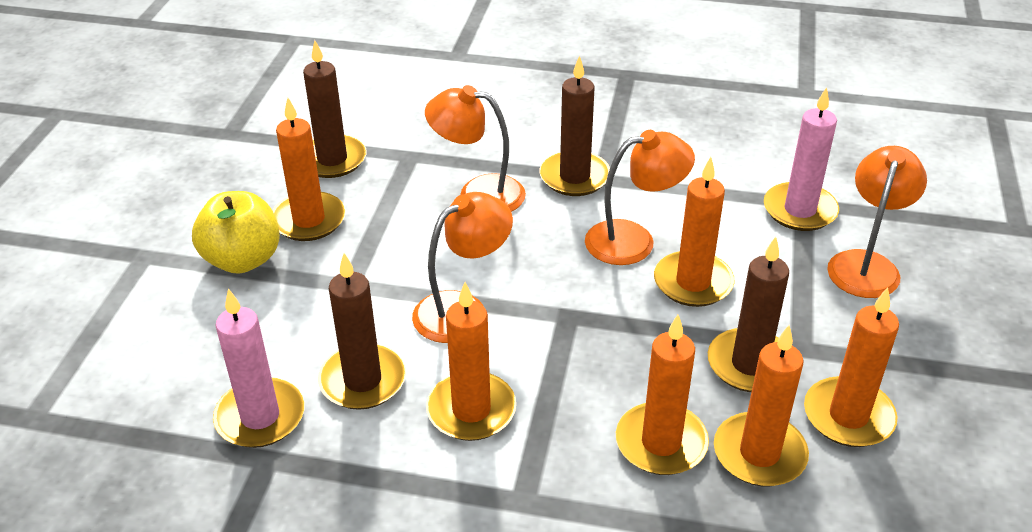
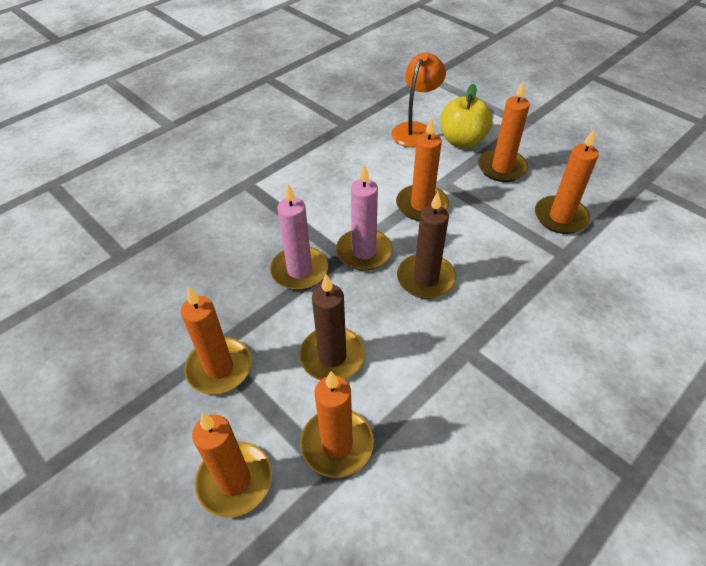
brown candle: 4 -> 2
orange lamp: 4 -> 1

